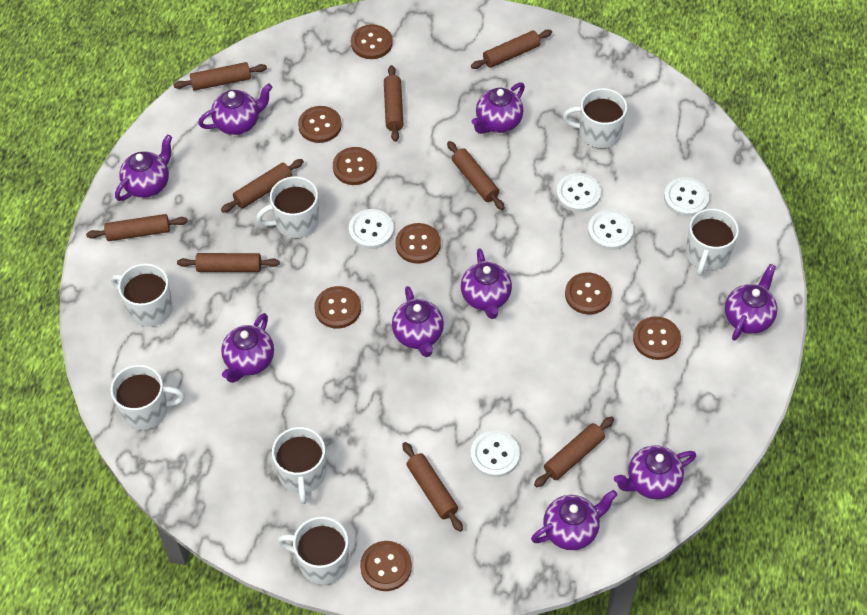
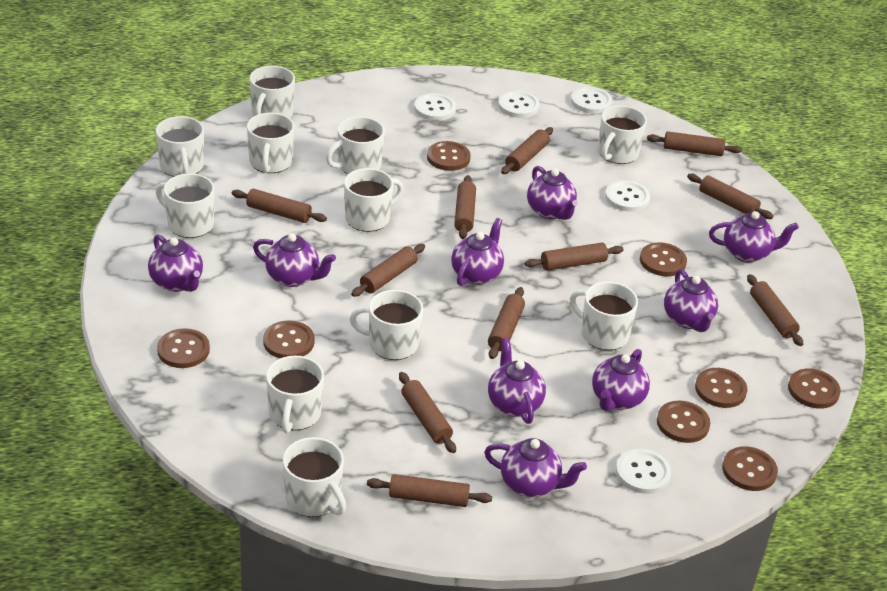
brown rolling pin: 9 -> 11
white mug: 7 -> 11

